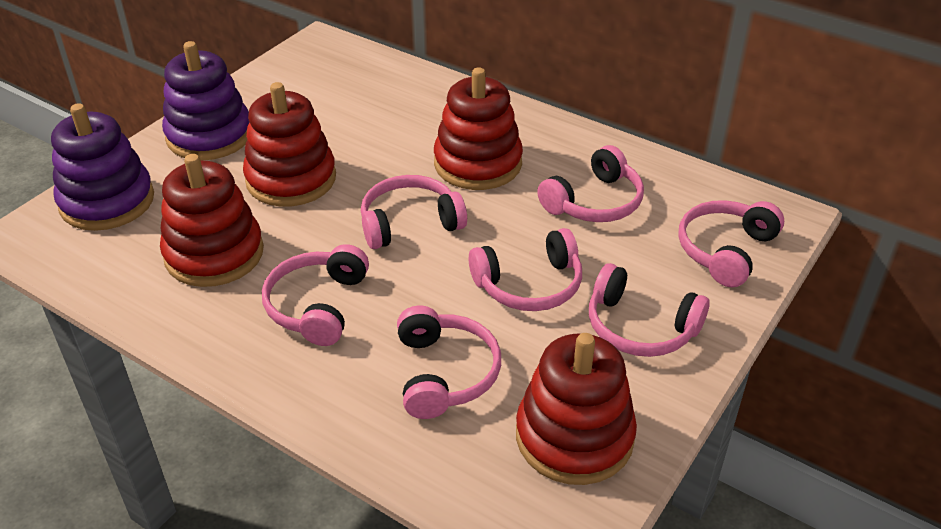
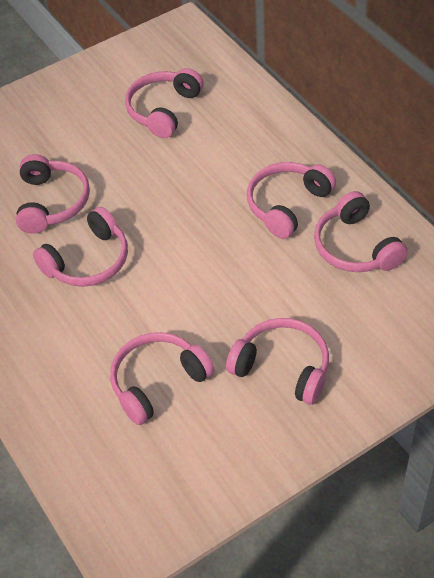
purple stacking toy: 2 -> 0
red stacking toy: 4 -> 0

